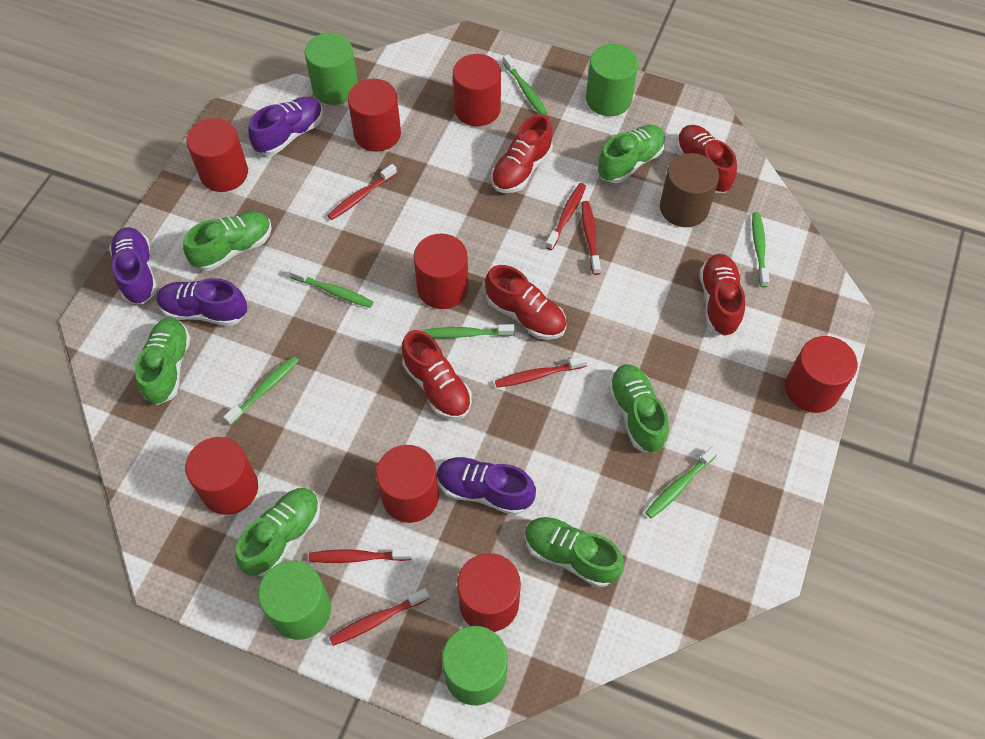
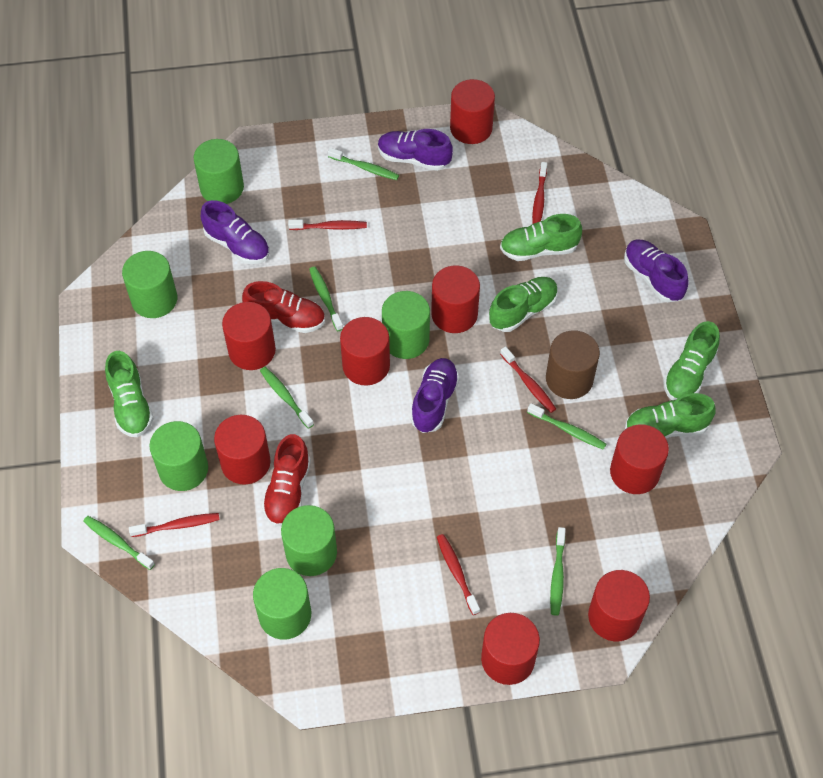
green cylinder: 4 -> 6
green shoe: 6 -> 5
red shoe: 5 -> 2
red toothbrush: 6 -> 5

